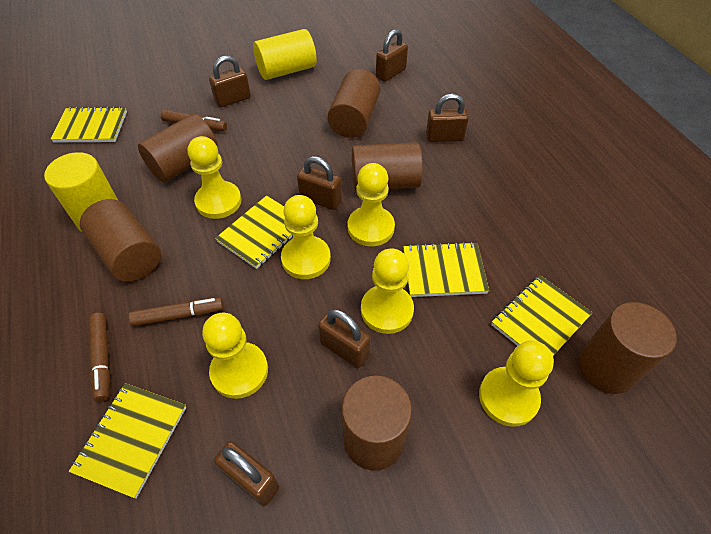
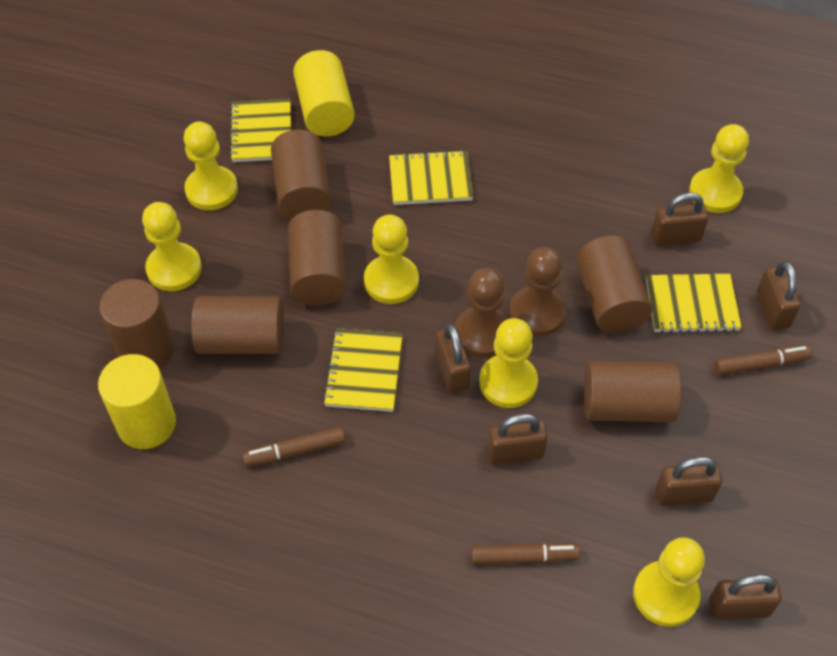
brown pawn: 0 -> 2
yellow notebook: 5 -> 4

